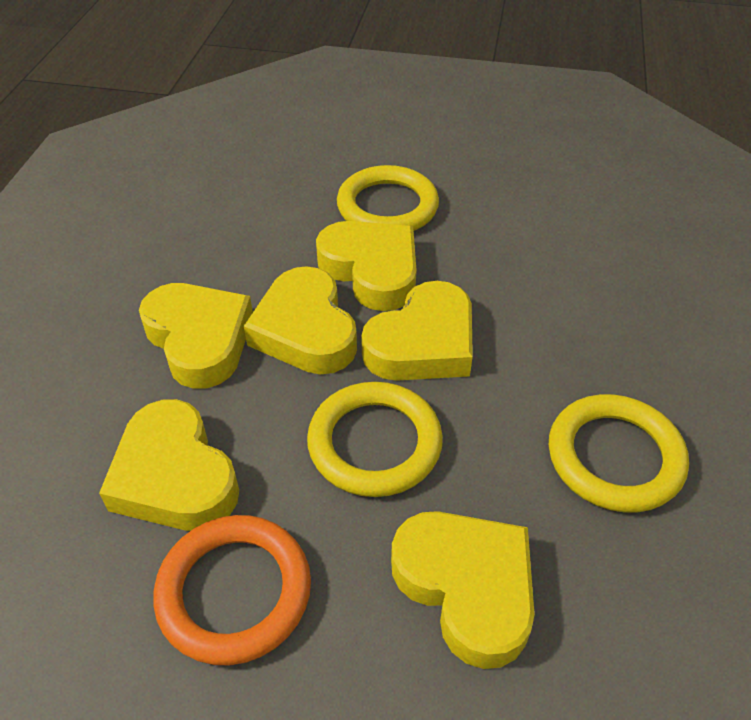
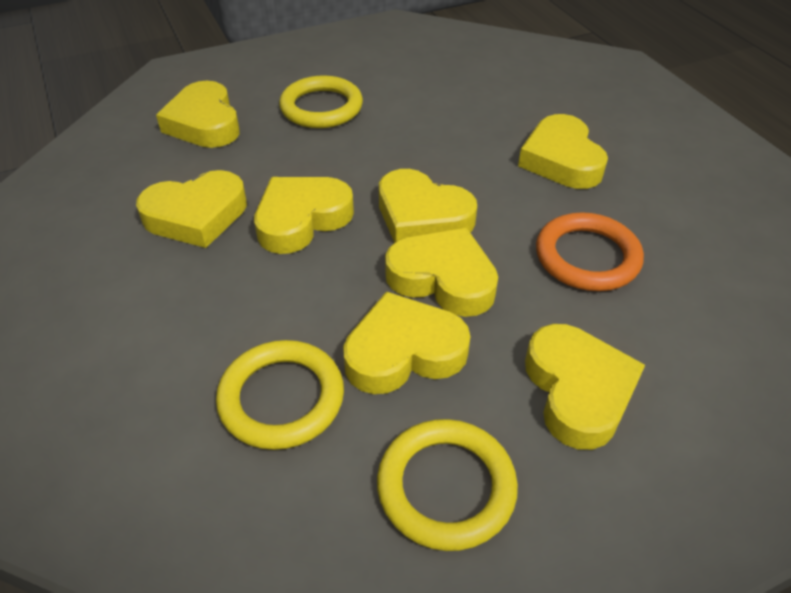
yellow heart: 6 -> 8

